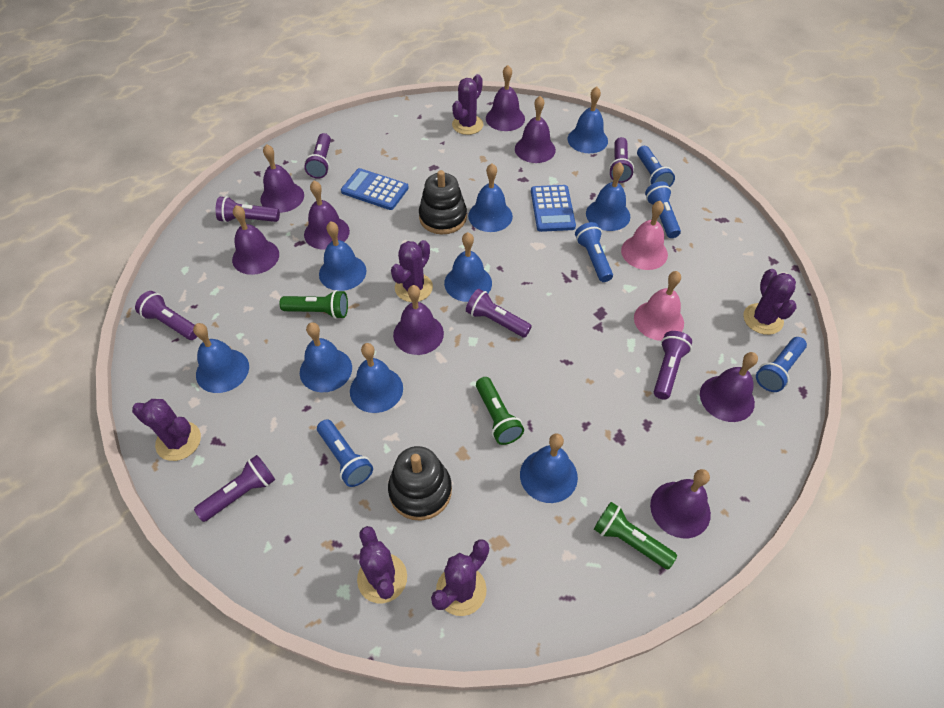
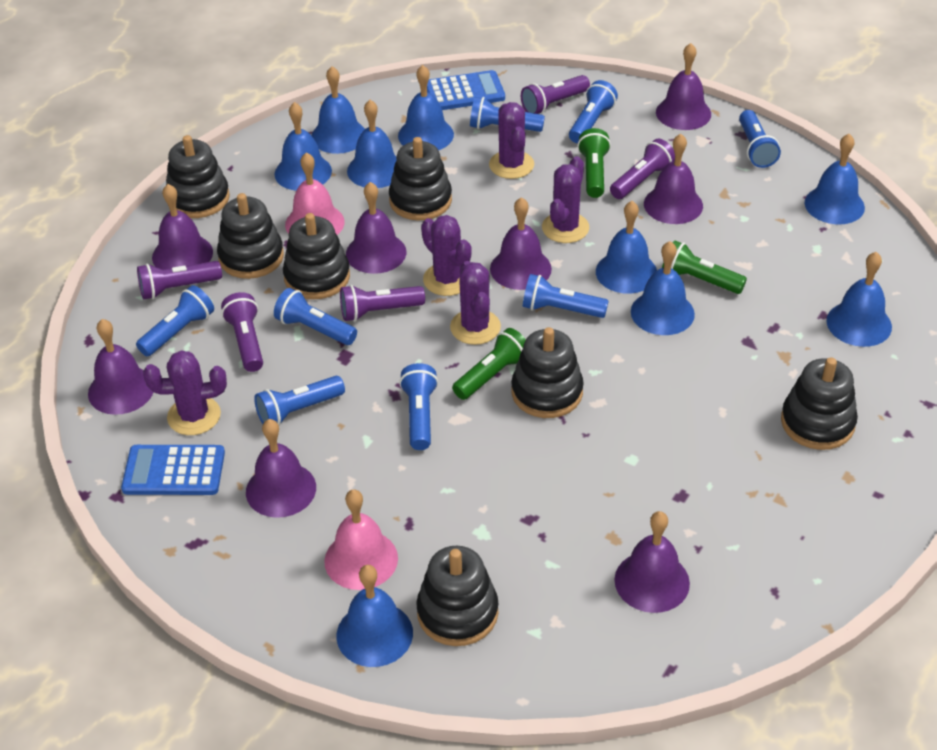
black stacking toy: 2 -> 7
blue flashlight: 5 -> 8
purple cactus: 6 -> 5
purple flashlight: 7 -> 5

